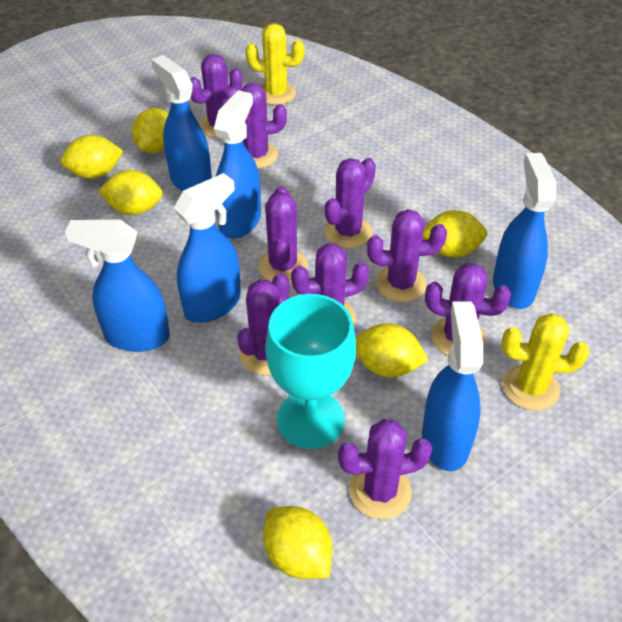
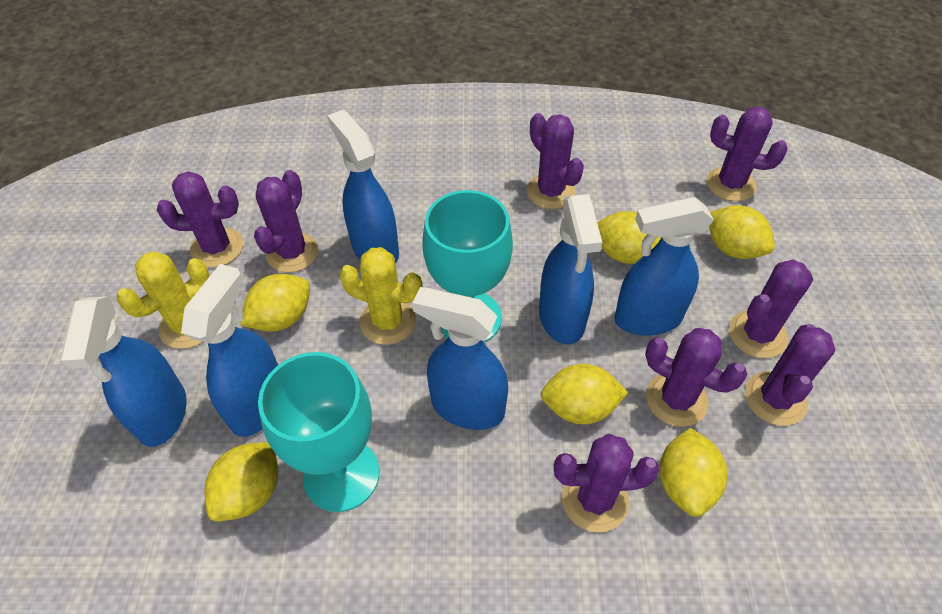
purple cactus: 9 -> 8
turquoise goblet: 1 -> 2

